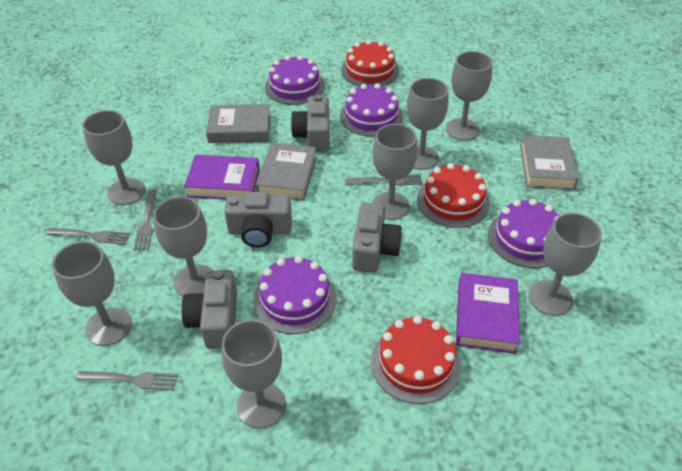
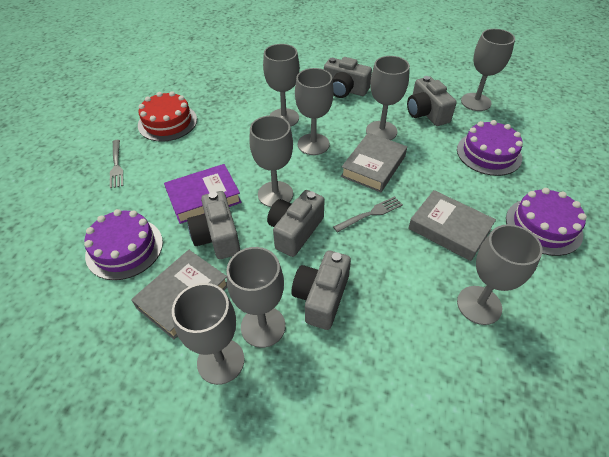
grey camera: 4 -> 5
grey fork: 4 -> 2
purple book: 2 -> 1
purple cake: 4 -> 3
red cake: 3 -> 1

